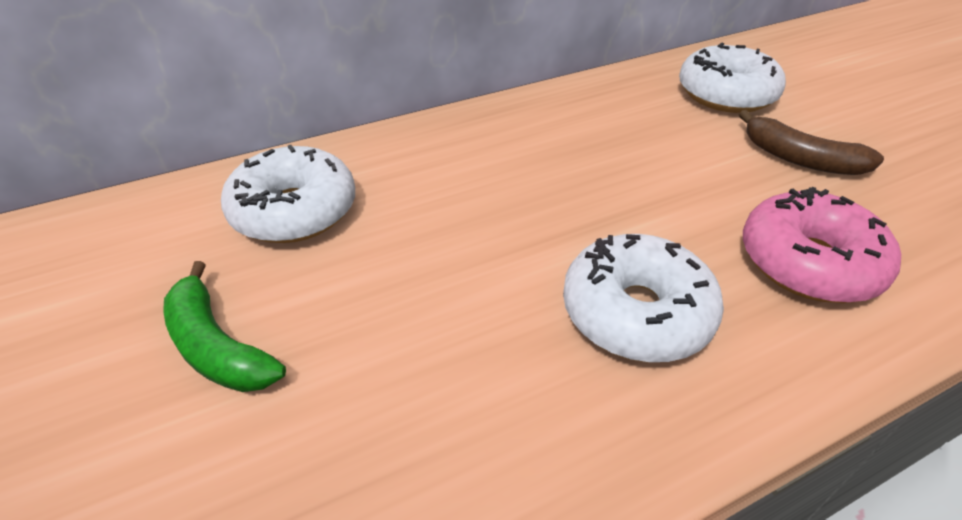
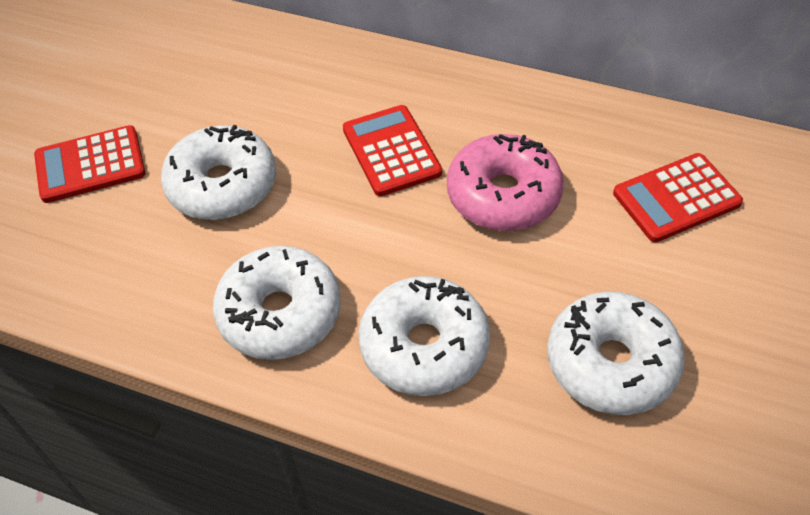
brown banana: 1 -> 0
green banana: 1 -> 0
red calculator: 0 -> 3
white donut: 3 -> 4

